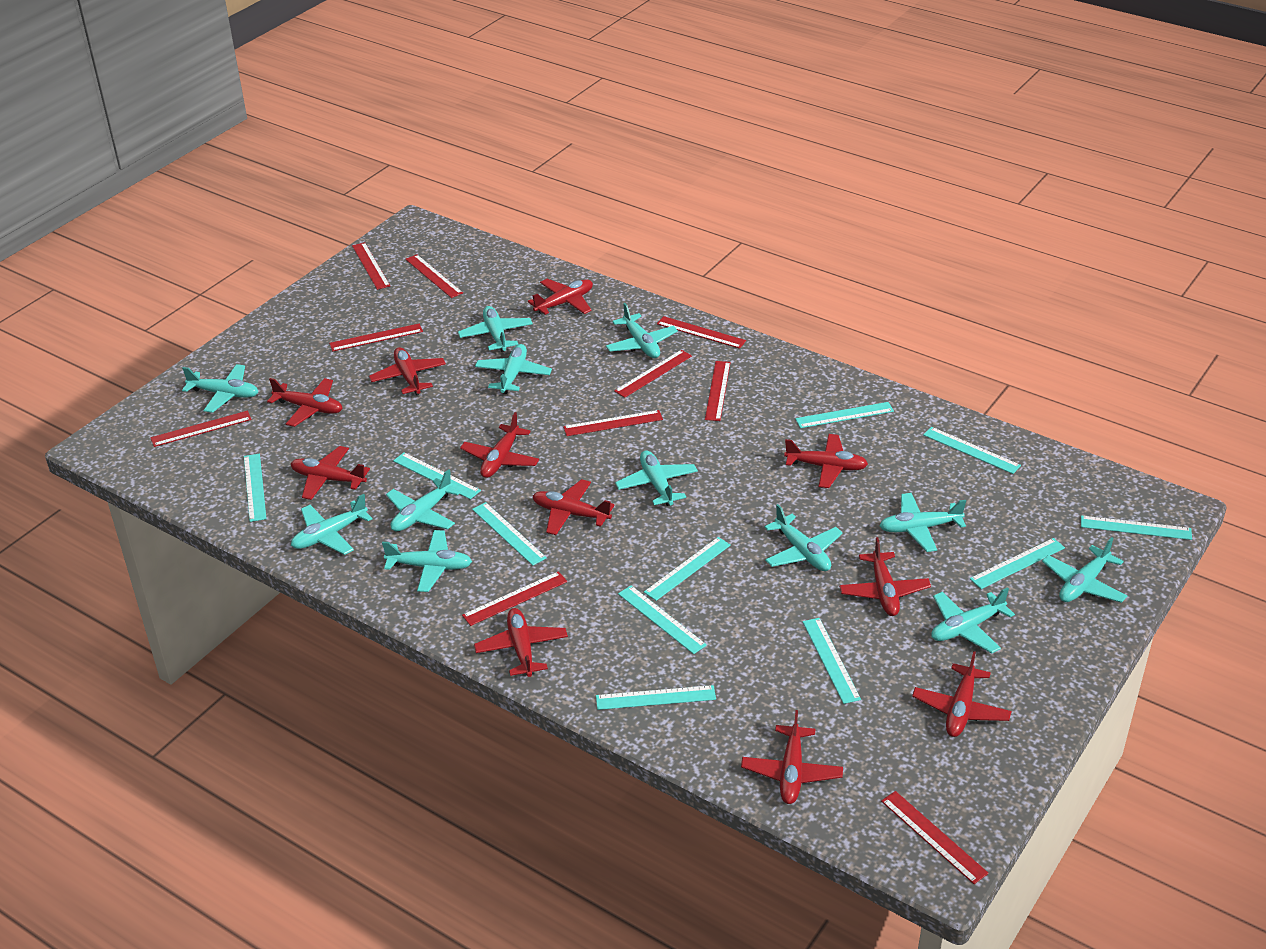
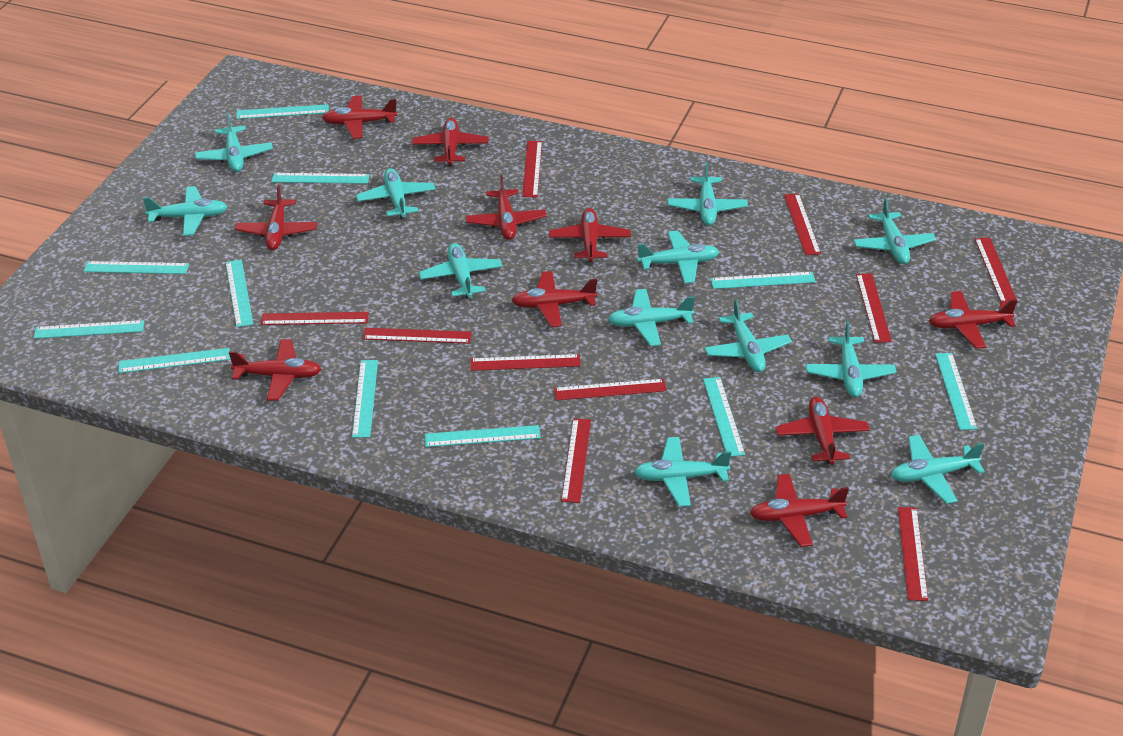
red plane: 11 -> 10

